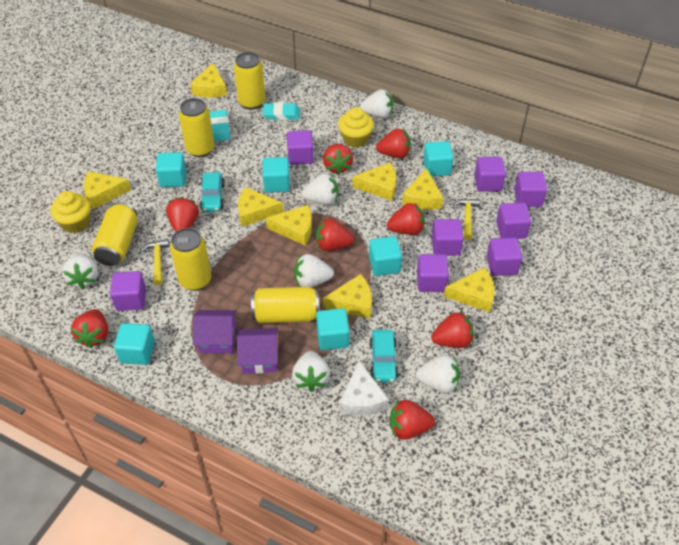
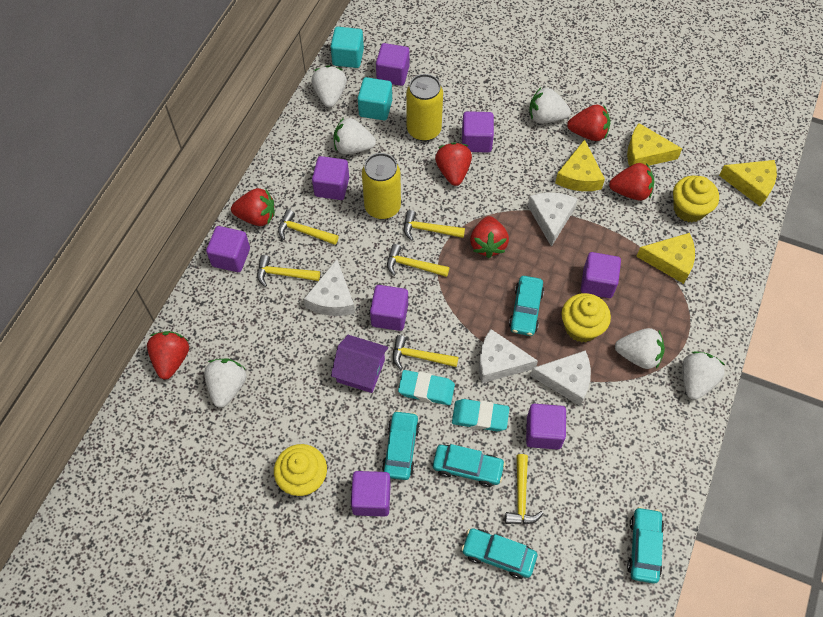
purple house: 2 -> 1
red strawberry: 8 -> 6
turquoise car: 2 -> 5
turquoise cube: 6 -> 2
white cheese: 1 -> 4
yellow can: 5 -> 2
yellow cheese: 8 -> 4
yellow cupcake: 2 -> 3
yellow hammer: 2 -> 6

